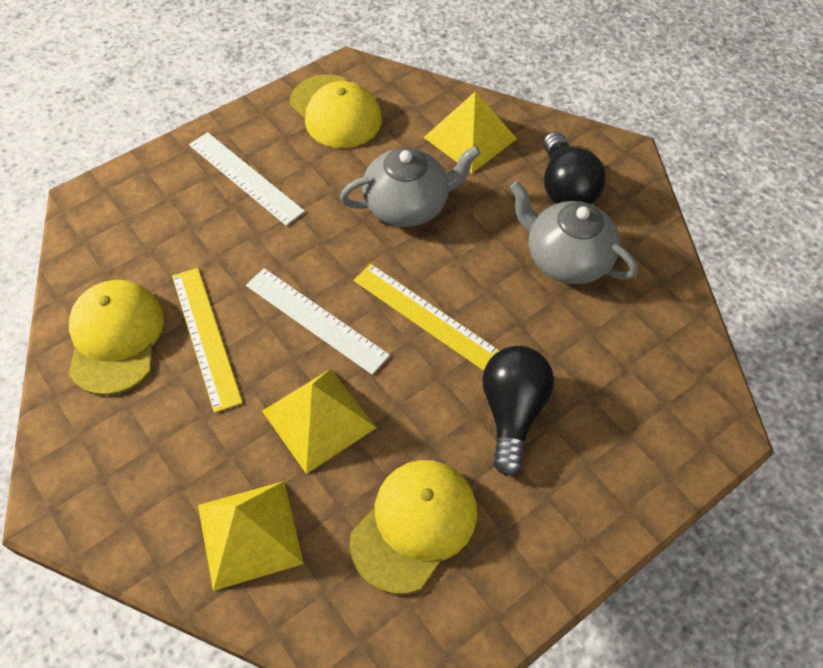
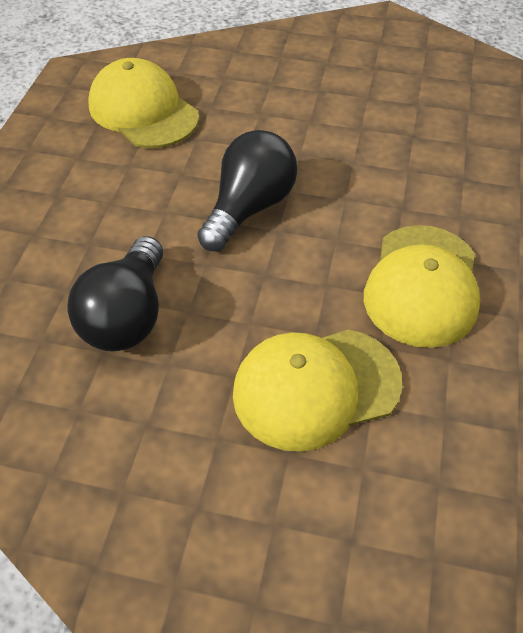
grey teapot: 2 -> 0
white ruler: 2 -> 0
yellow pyramid: 3 -> 0
yellow ruler: 2 -> 0

